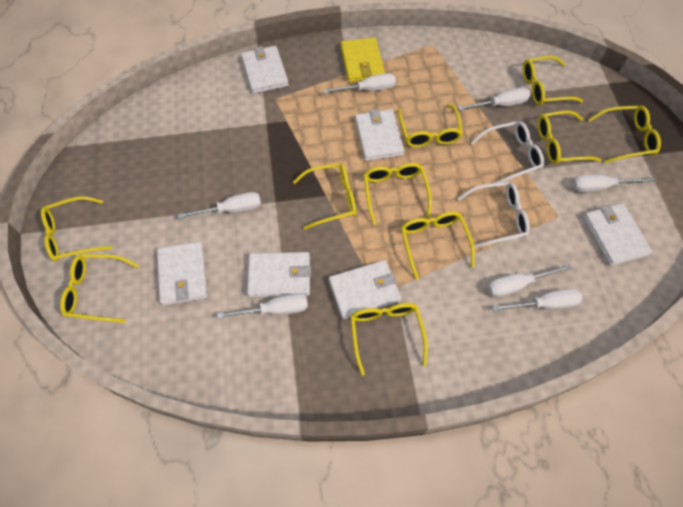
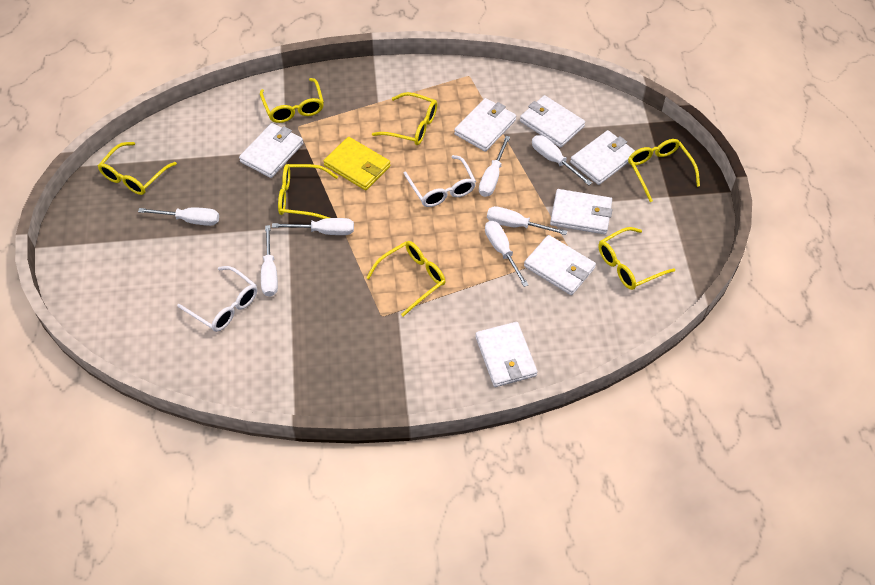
white wallet: 6 -> 7
yellow glasses: 10 -> 7

